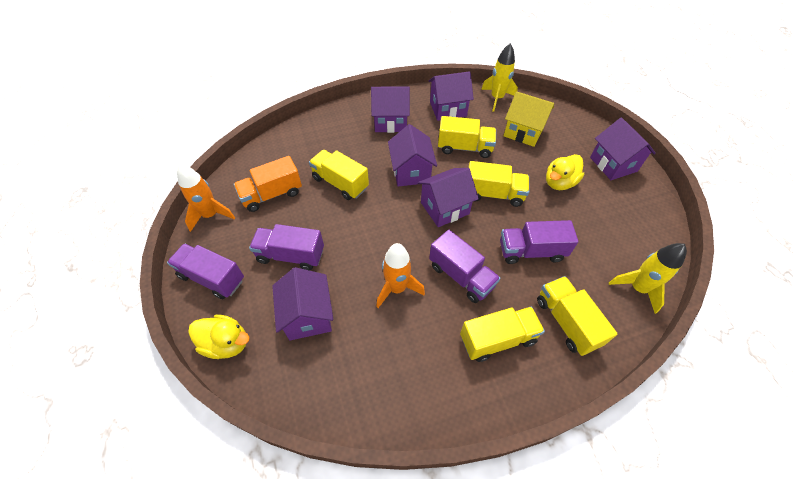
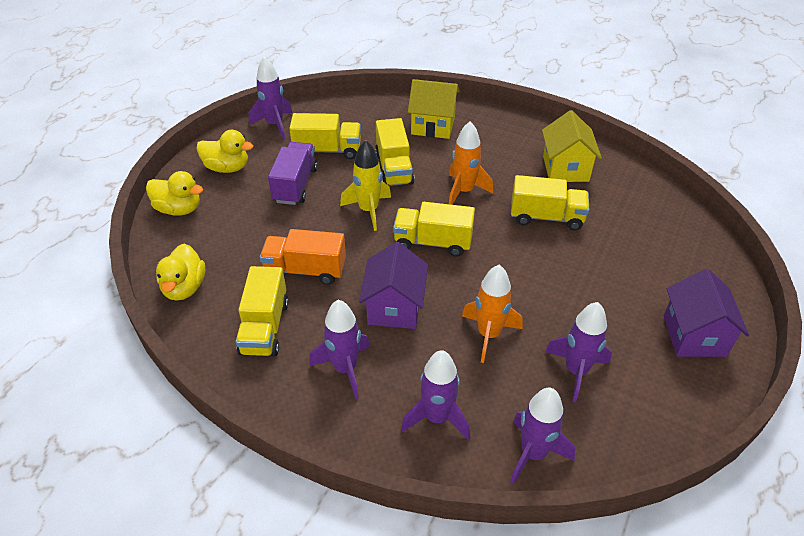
purple house: 6 -> 2
purple rocket: 0 -> 5
purple truck: 4 -> 1
yellow duck: 2 -> 3
yellow house: 1 -> 2
yellow rocket: 2 -> 1

